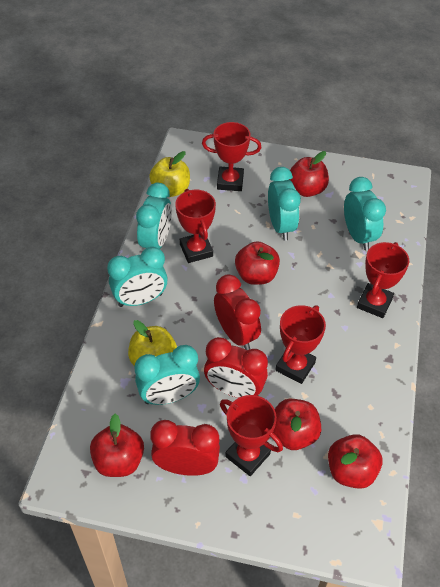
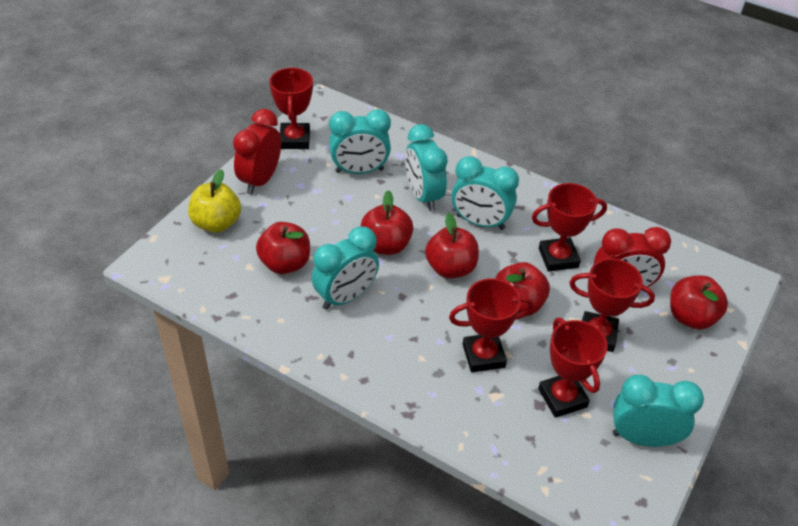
red clock: 3 -> 2
yellow apple: 2 -> 1

